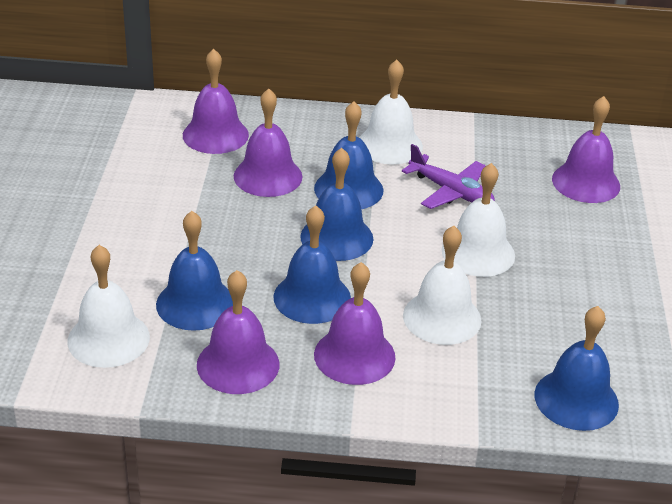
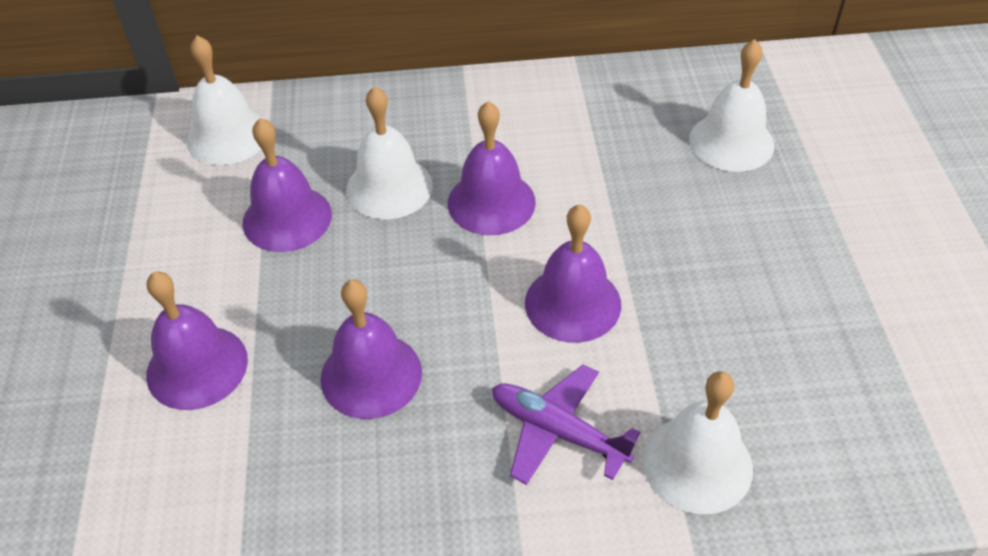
blue bell: 5 -> 0

